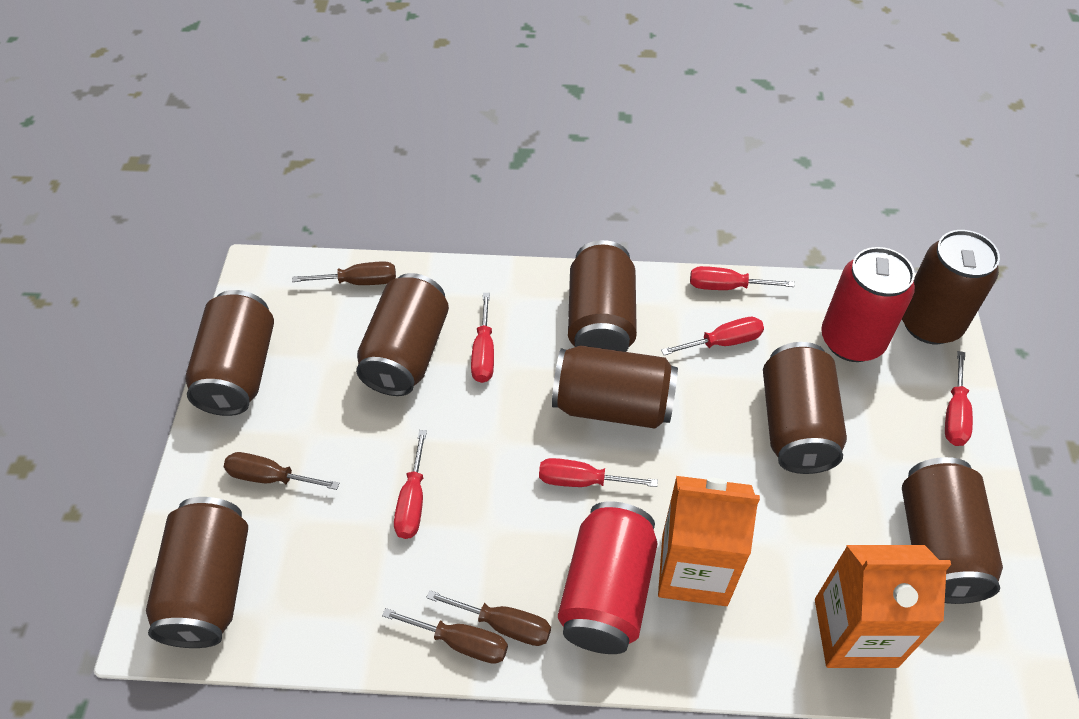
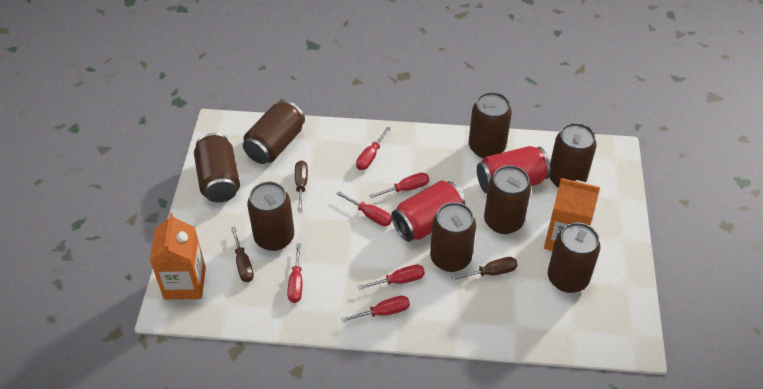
brown screwdriver: 4 -> 3

